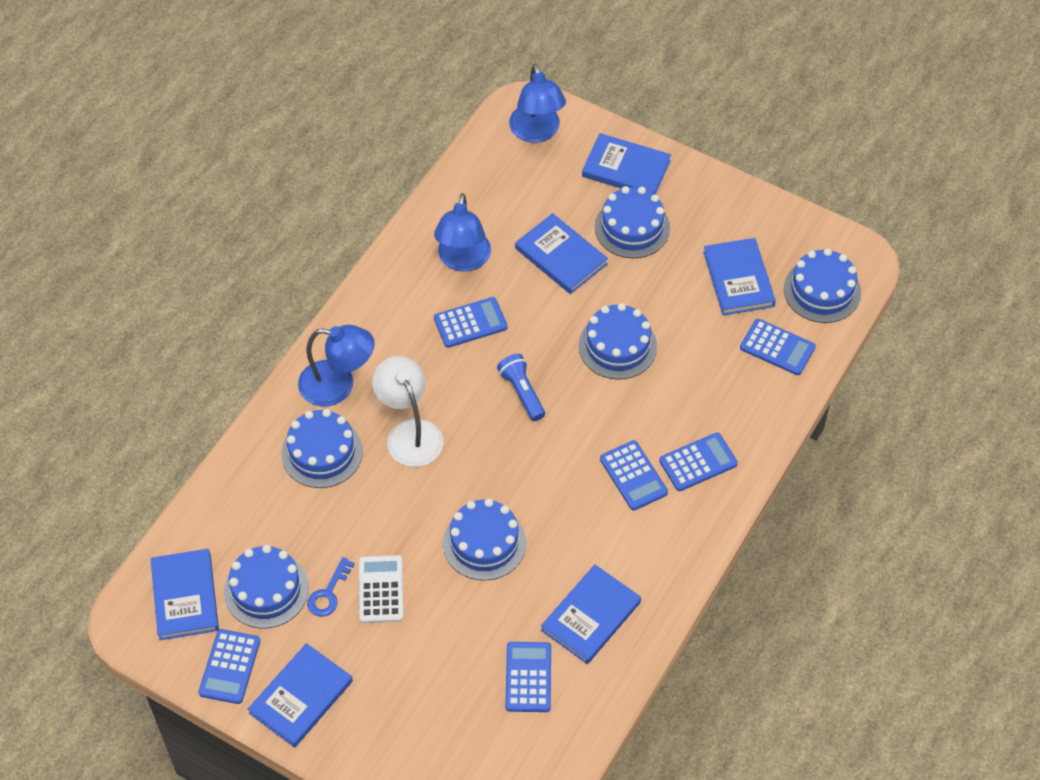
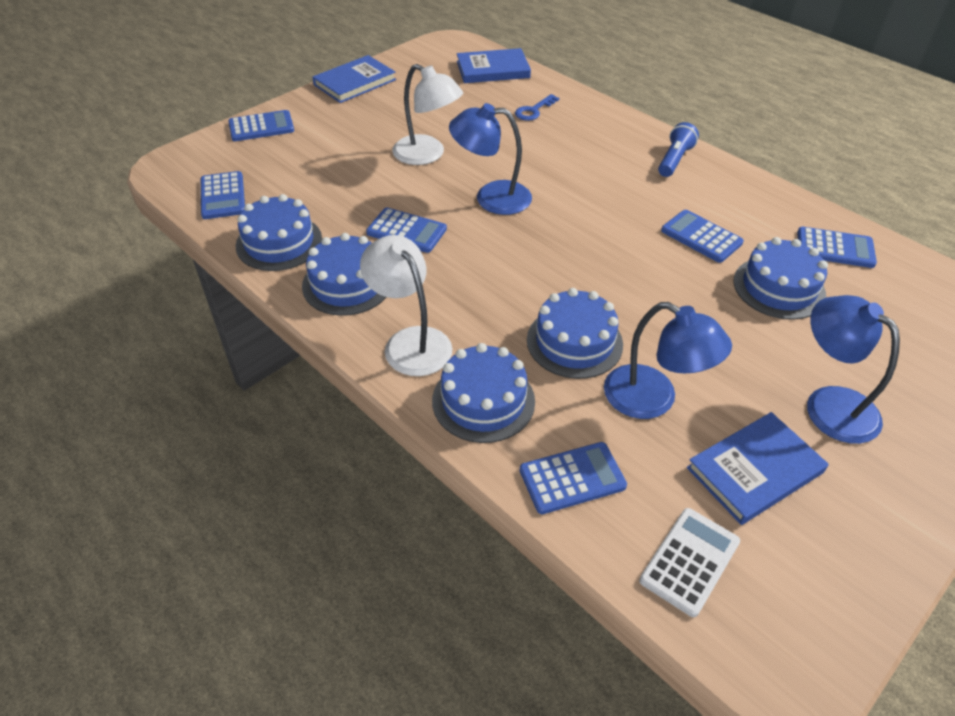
blue book: 6 -> 3
blue cake: 6 -> 5
white lamp: 1 -> 2

